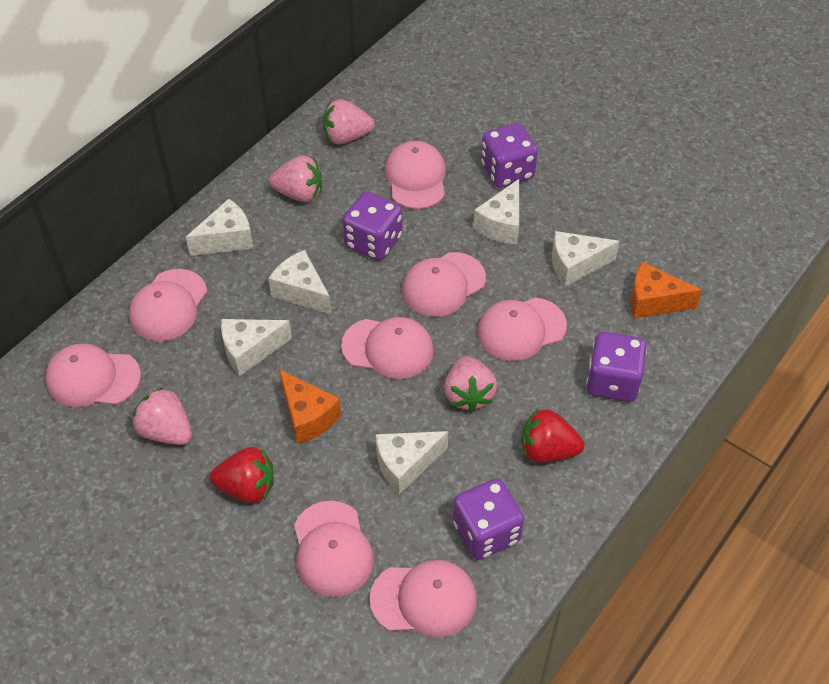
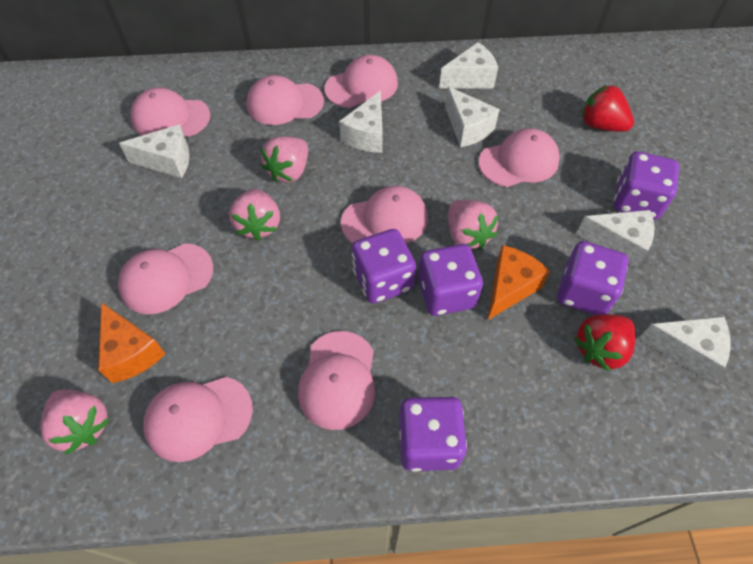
purple dice: 4 -> 5

